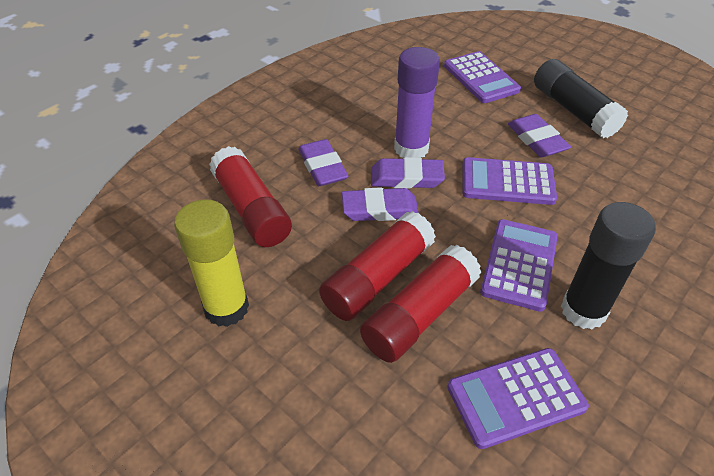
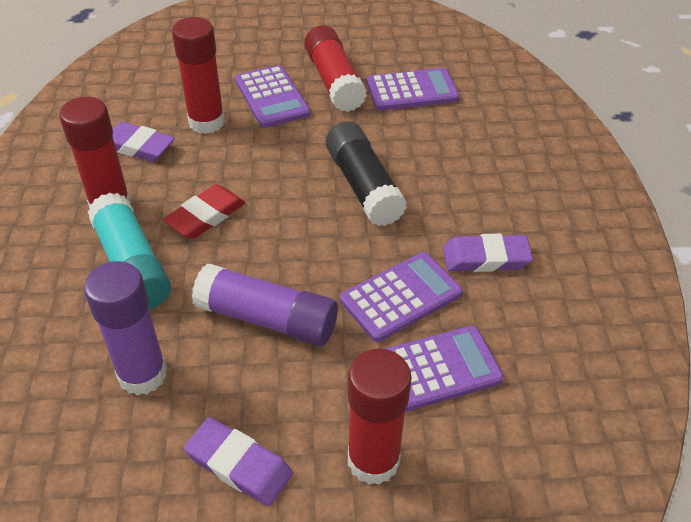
black glue stick: 2 -> 1
purple eraser: 4 -> 3
purple glue stick: 1 -> 2
red eraser: 0 -> 1
red glue stick: 3 -> 4
turquoise glue stick: 0 -> 1
yellow glue stick: 1 -> 0

